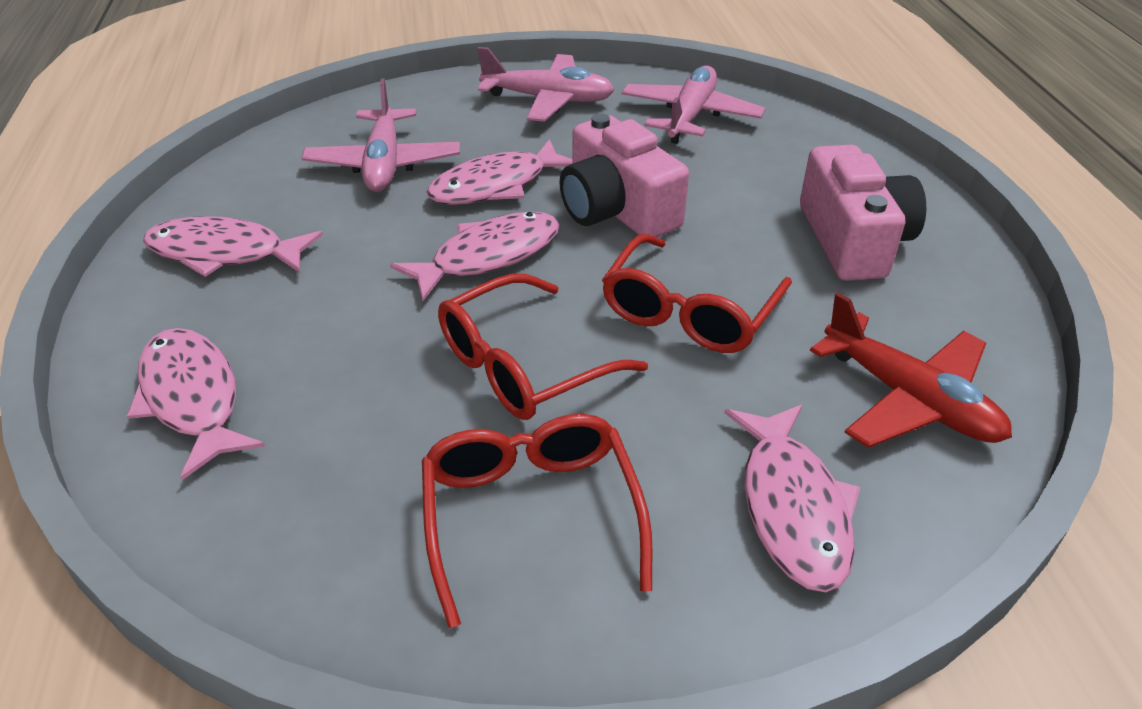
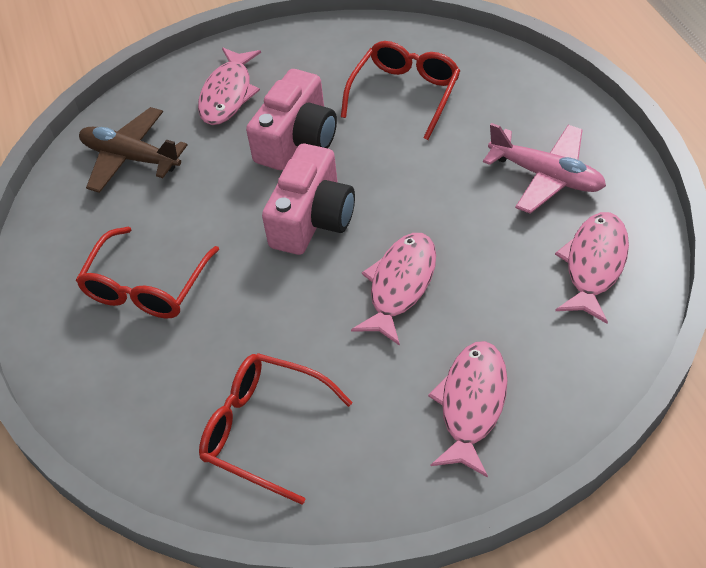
brown plane: 0 -> 1
pink fish: 5 -> 4
pink plane: 3 -> 1
red plane: 1 -> 0

